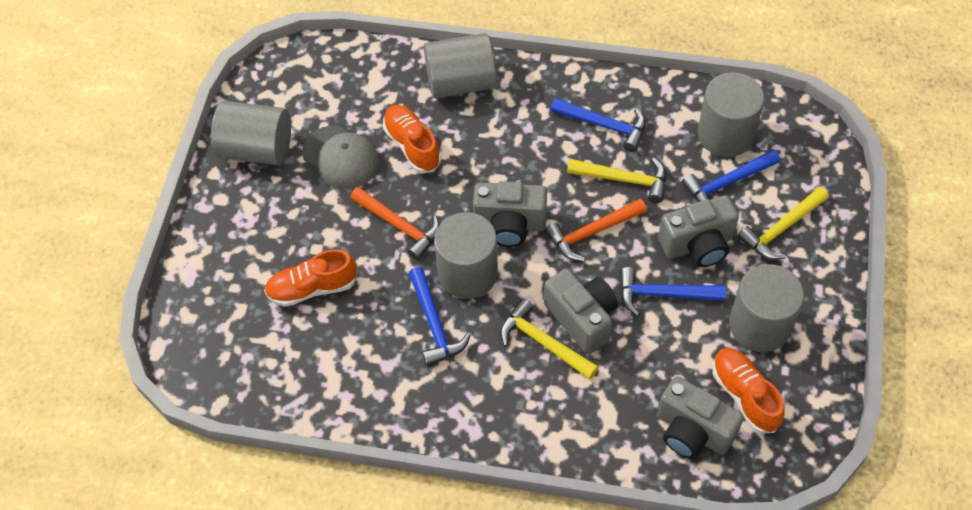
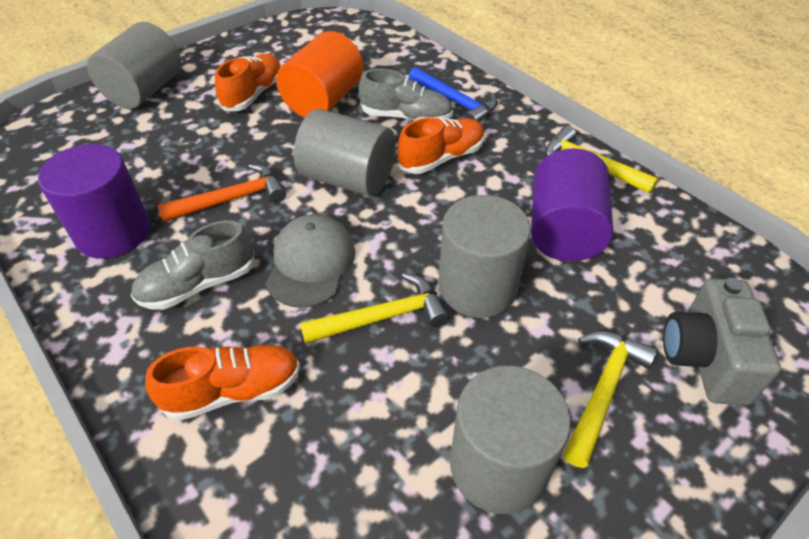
blue hammer: 4 -> 1
grey camera: 4 -> 1
grey cylinder: 5 -> 4
grey shoe: 0 -> 2
orange cylinder: 0 -> 1
orange hammer: 2 -> 1
purple cylinder: 0 -> 2

